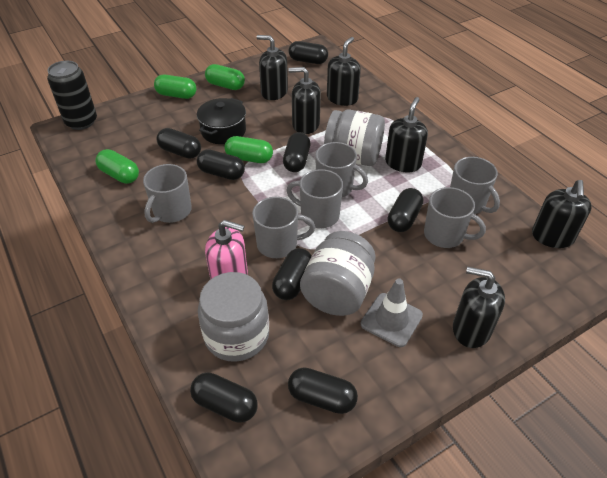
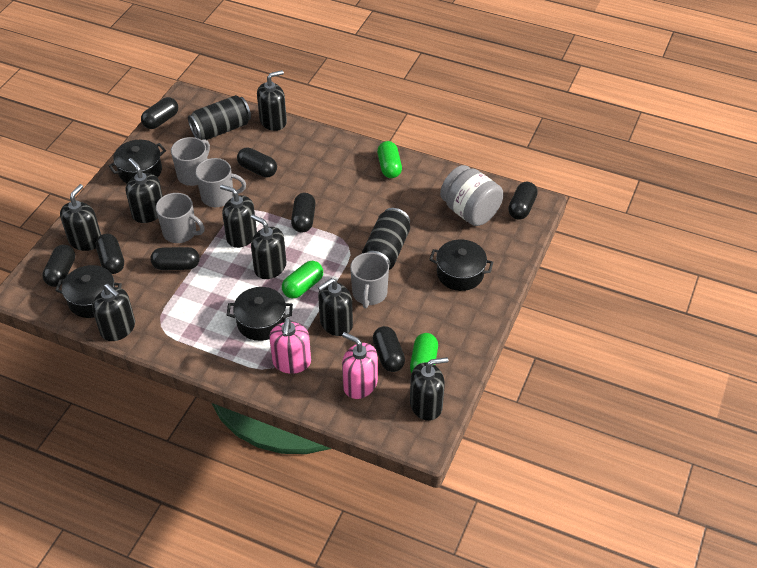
black can: 1 -> 2
black pot: 1 -> 4
black soap dispenser: 6 -> 8
green capsule: 4 -> 3
grey jar: 3 -> 1
grey mug: 6 -> 4
grey traffic cone: 1 -> 0
pink soap dispenser: 1 -> 2

